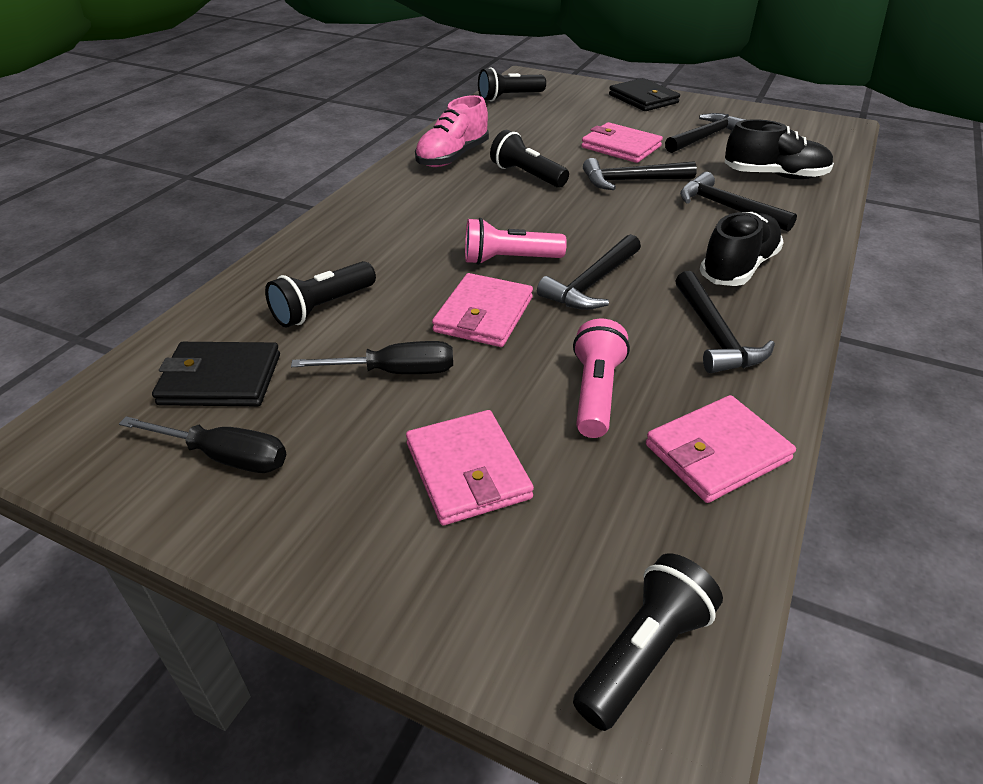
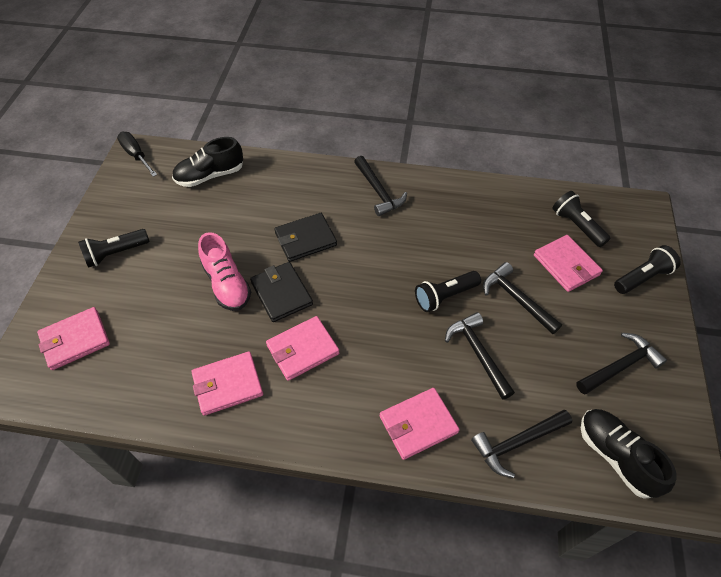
black screwdriver: 2 -> 1
pink flashlight: 2 -> 0
pink wallet: 4 -> 5

